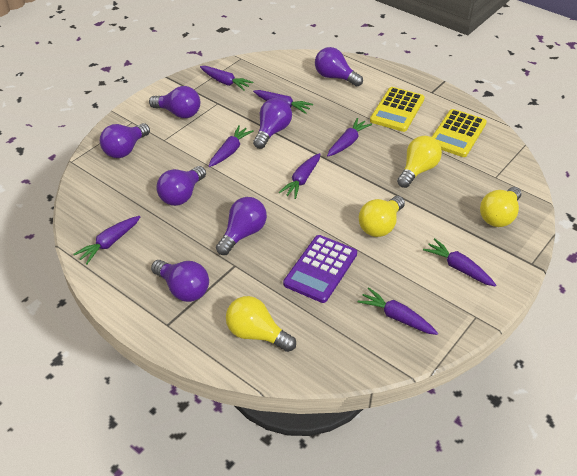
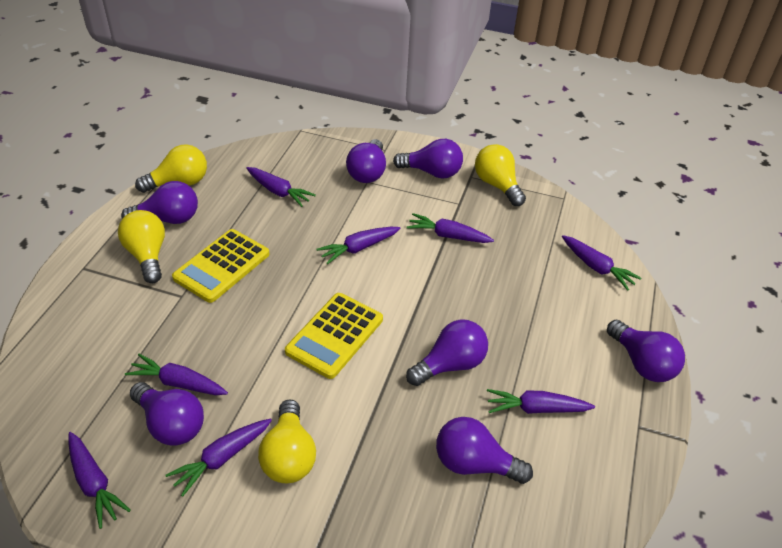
purple calculator: 1 -> 0

